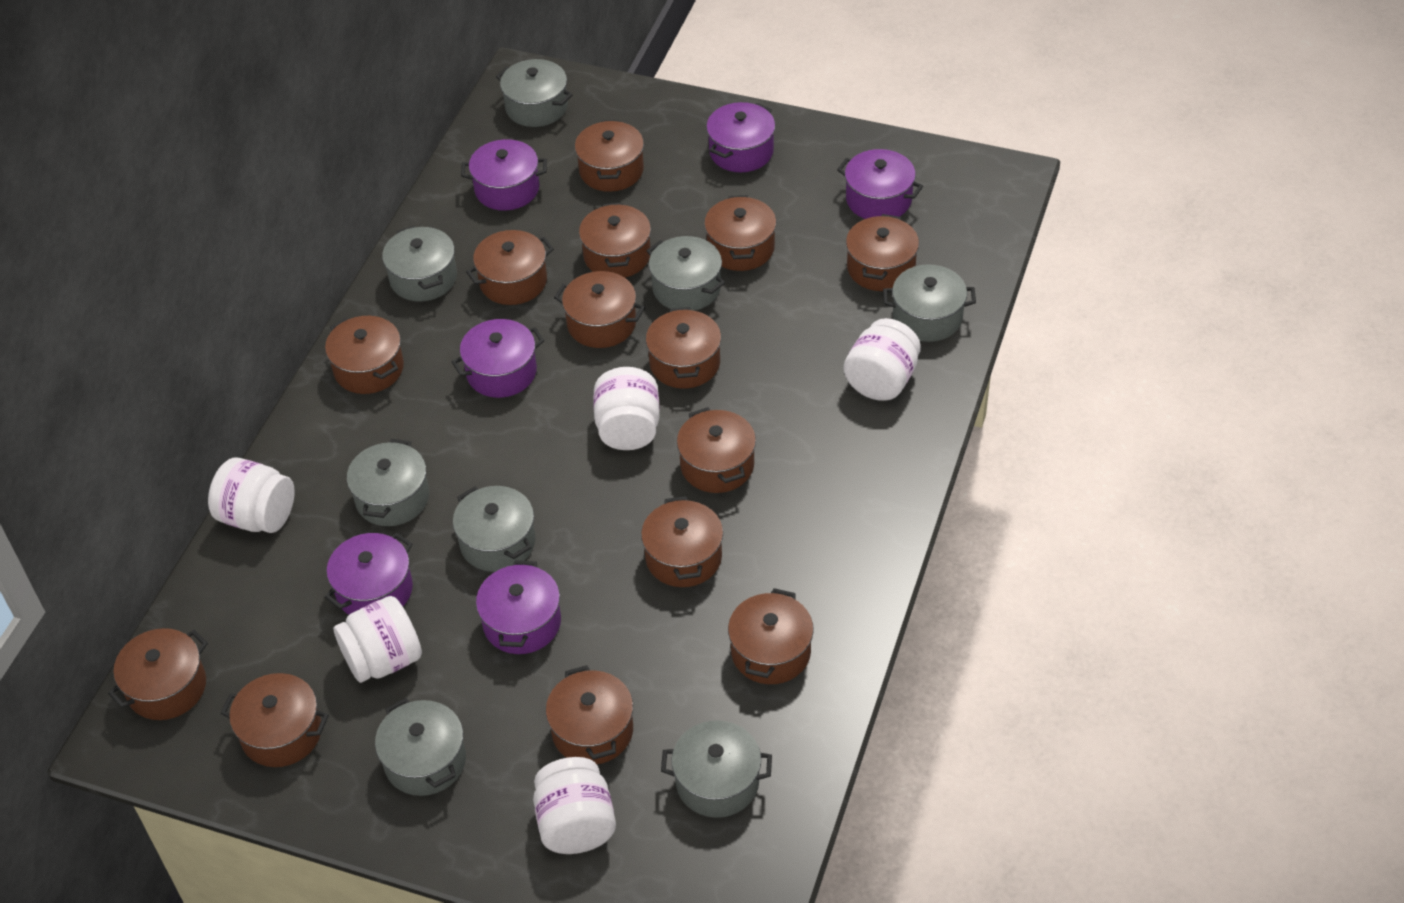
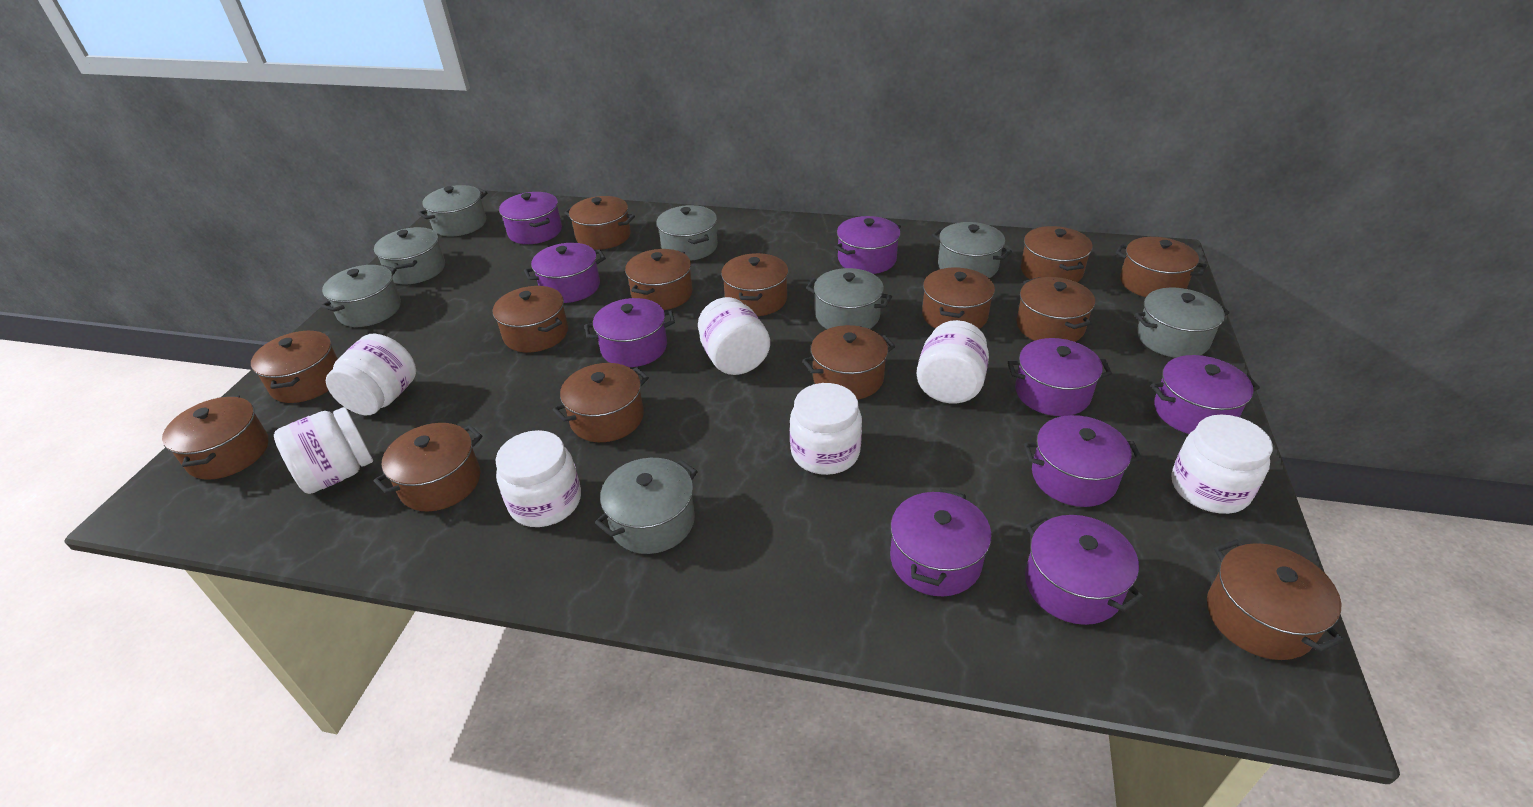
purple pot: 6 -> 9
white jar: 5 -> 7

